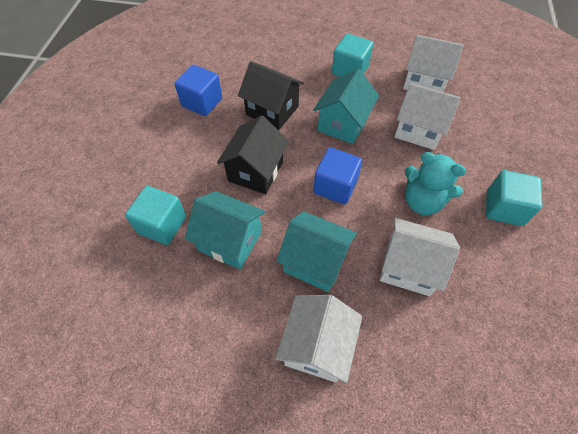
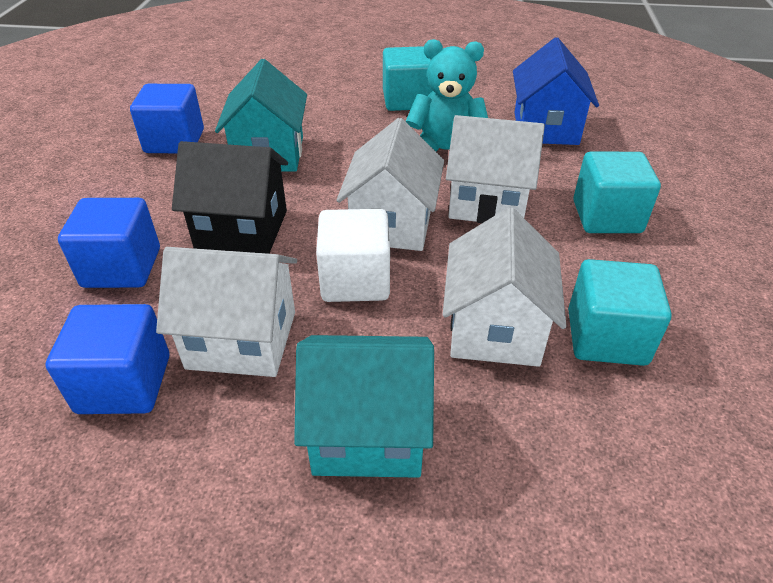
black house: 2 -> 1
blue cube: 2 -> 3
blue house: 0 -> 1
turquoise house: 3 -> 2
white cube: 0 -> 1

